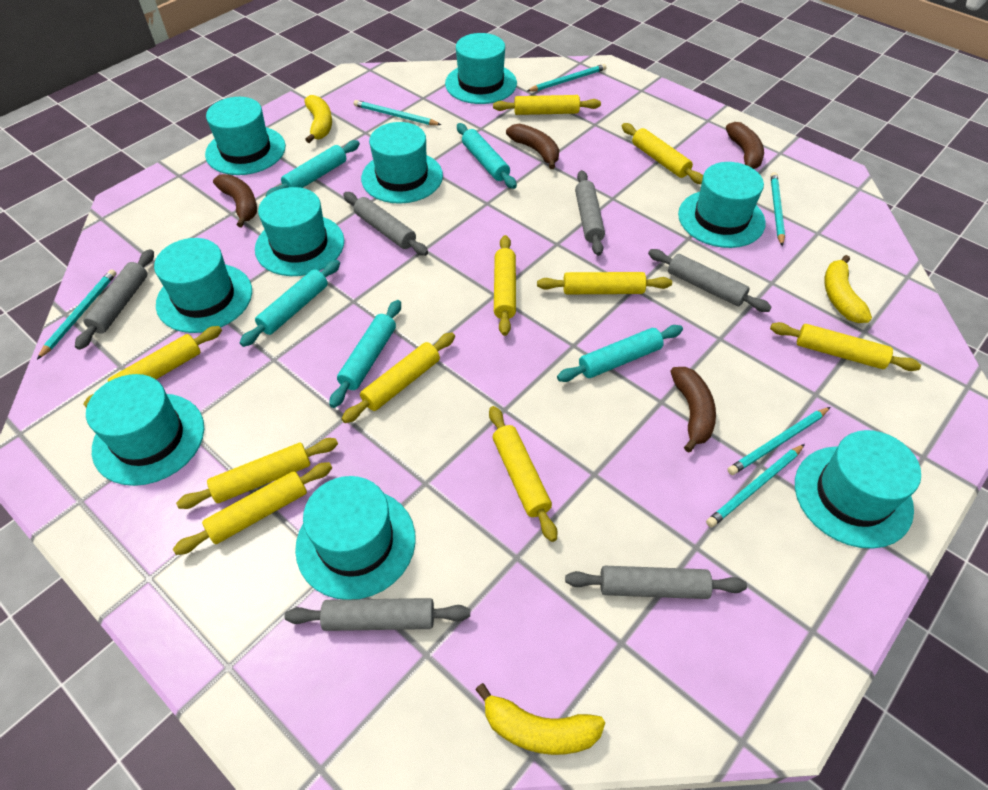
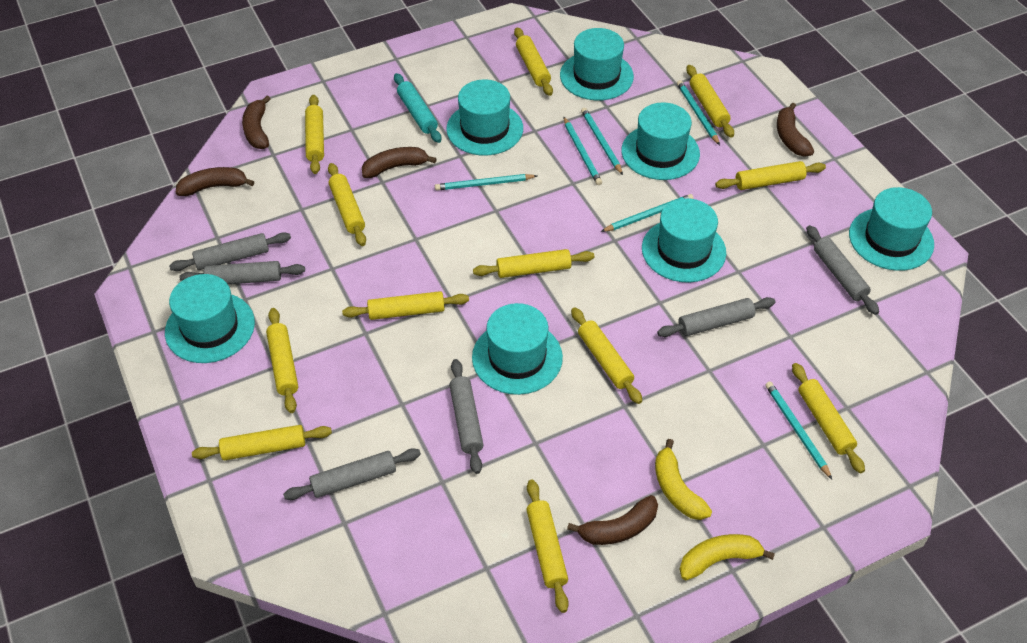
brown banana: 4 -> 5
turquoise hat: 9 -> 7
turquoise rolling pin: 5 -> 1
yellow banana: 3 -> 2
yellow rolling pin: 10 -> 12

